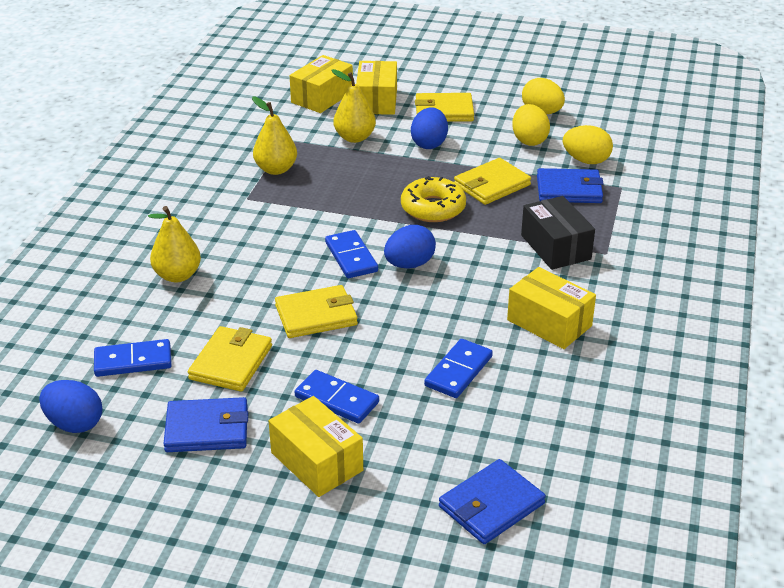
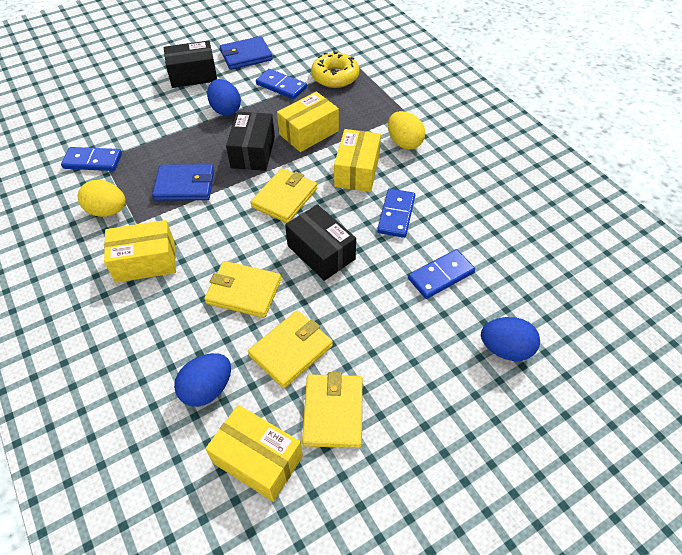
black box: 1 -> 3
blue wallet: 3 -> 2
yellow egg: 3 -> 2
yellow pear: 3 -> 0

